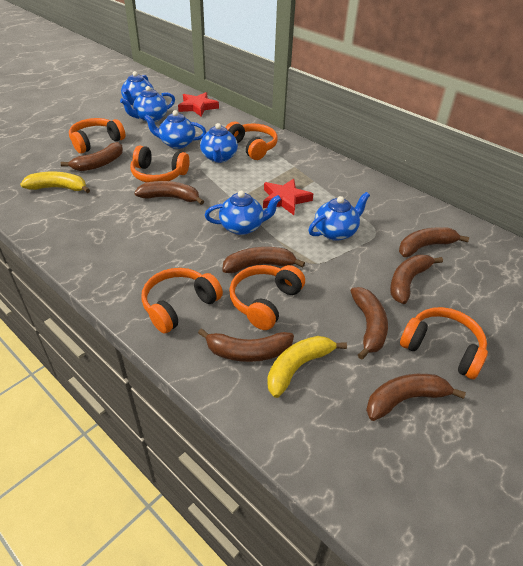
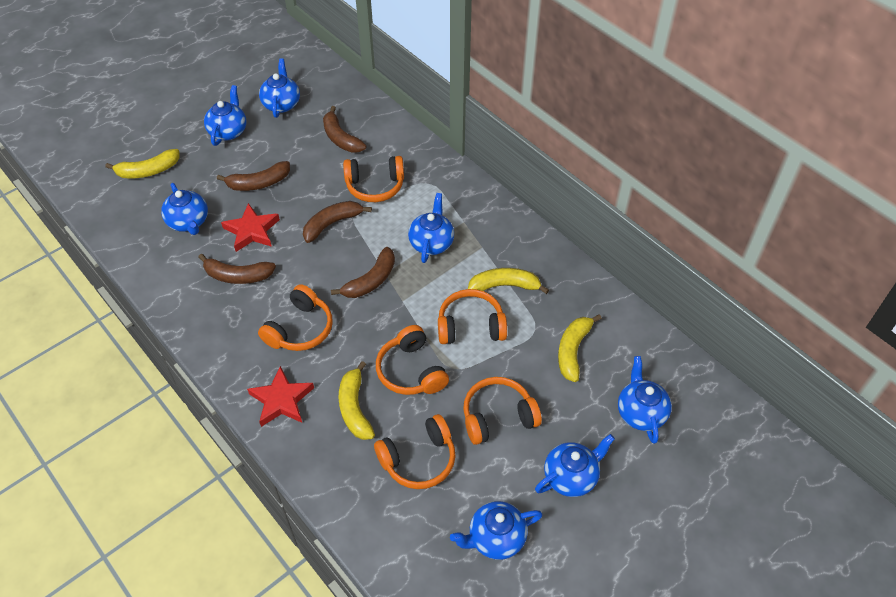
blue teapot: 6 -> 7
brown banana: 8 -> 5
yellow banana: 2 -> 4

